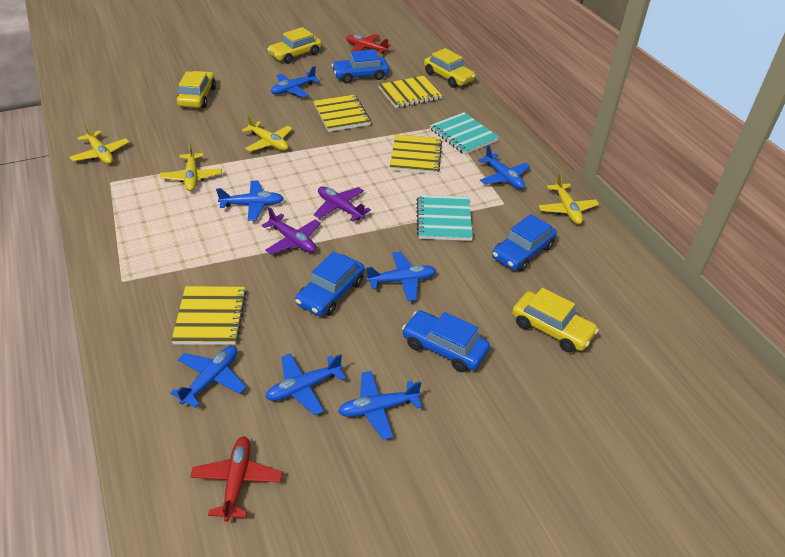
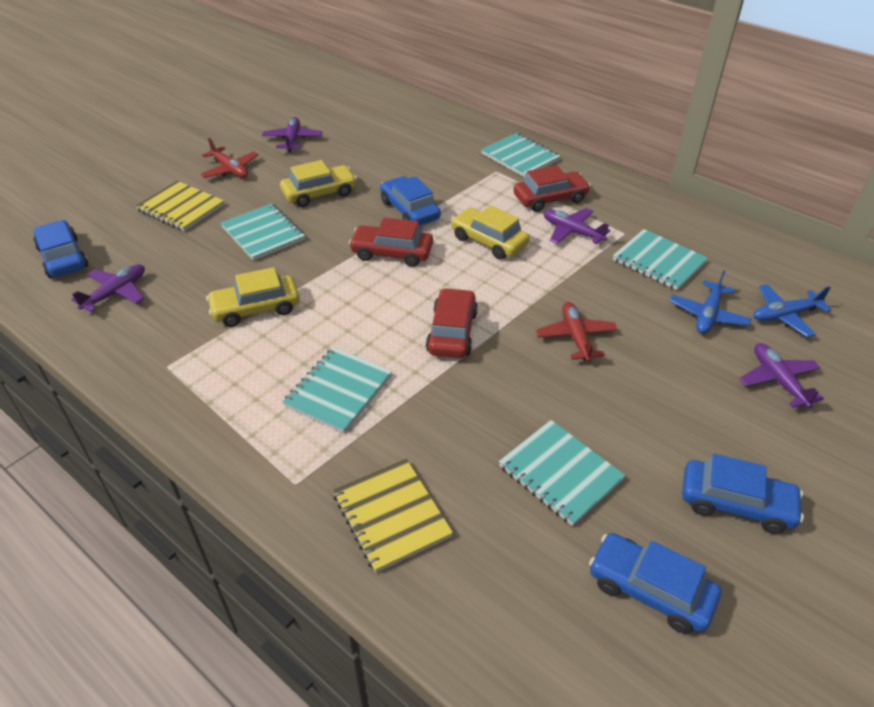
blue plane: 7 -> 2
purple plane: 2 -> 4
red car: 0 -> 3
turquoise notebook: 2 -> 5
yellow car: 4 -> 3
yellow notebook: 4 -> 2
yellow plane: 4 -> 0

